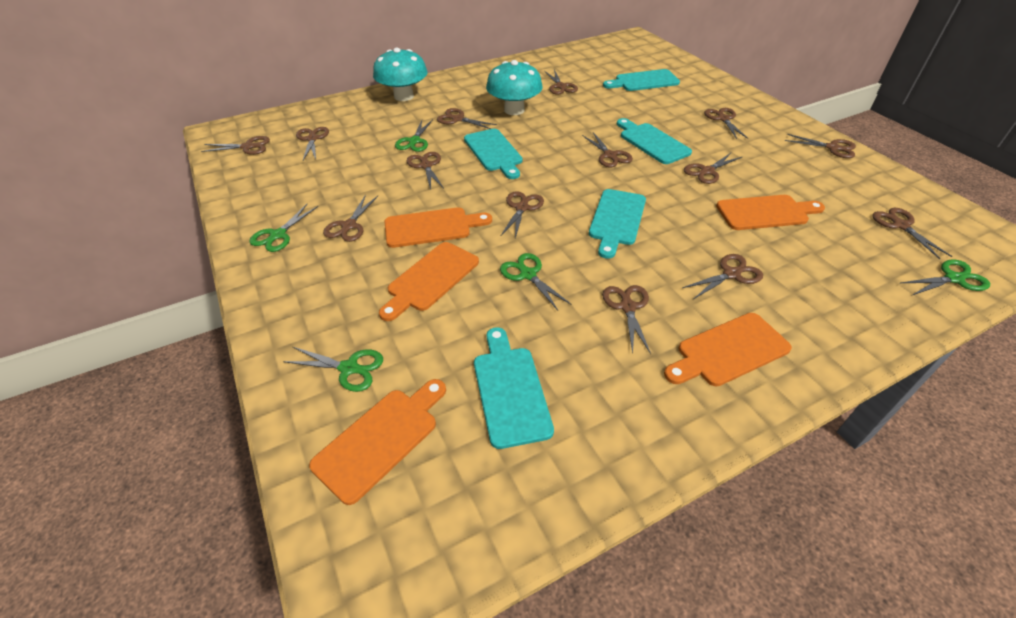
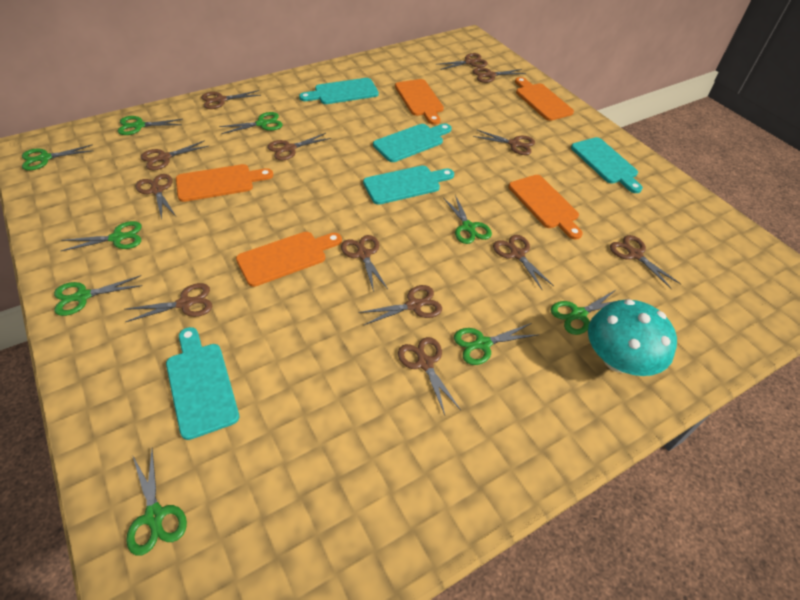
brown scissors: 14 -> 13
green scissors: 5 -> 9
turquoise mushroom: 2 -> 1

